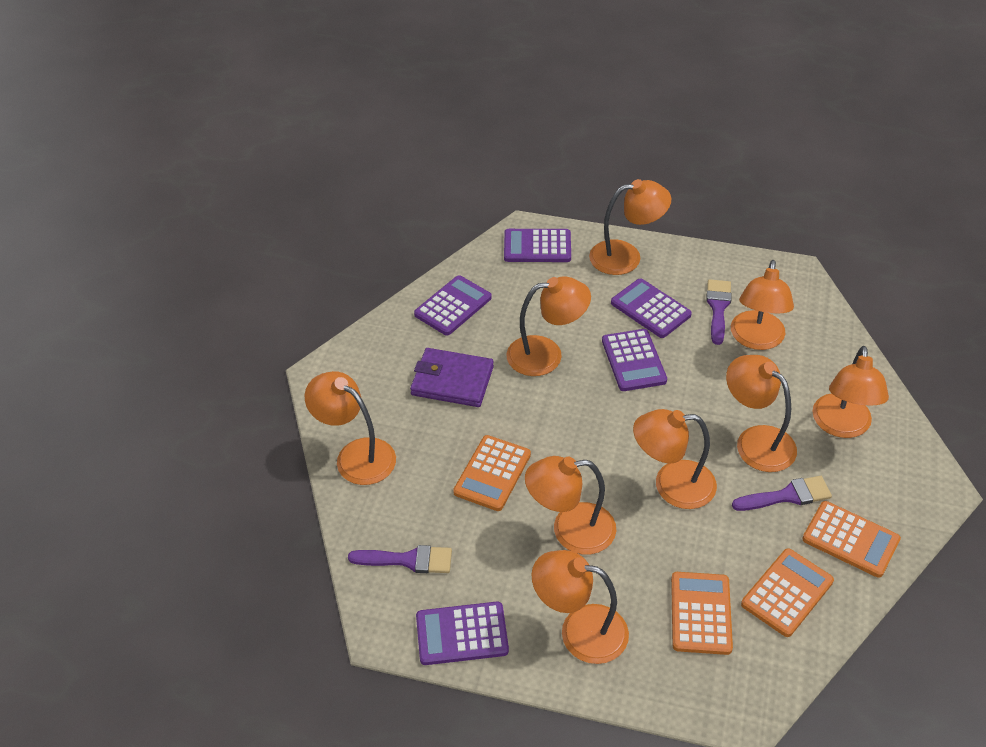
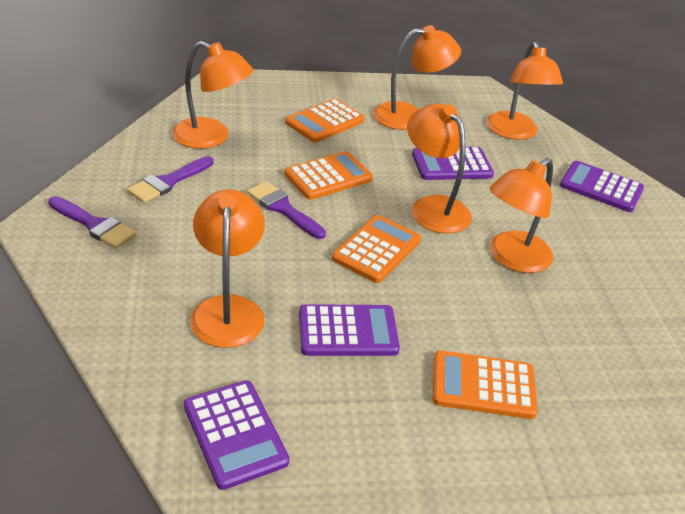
orange lamp: 9 -> 6
purple calculator: 5 -> 4
purple wallet: 1 -> 0

